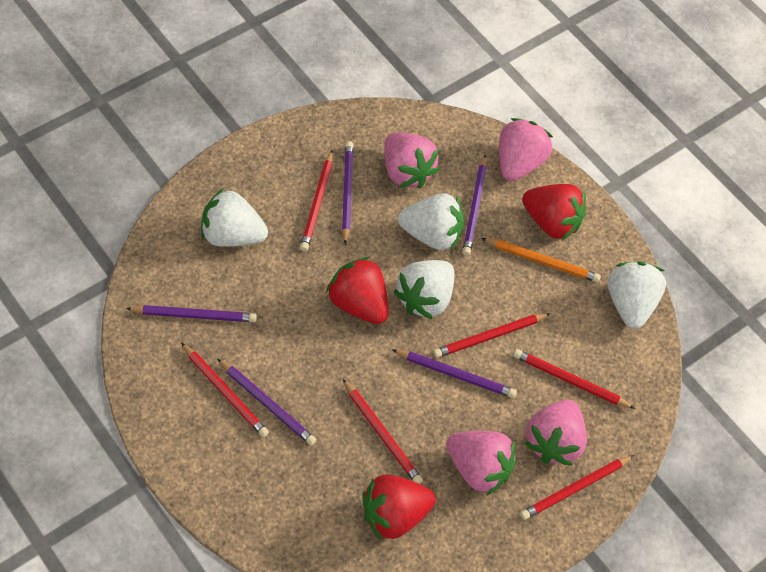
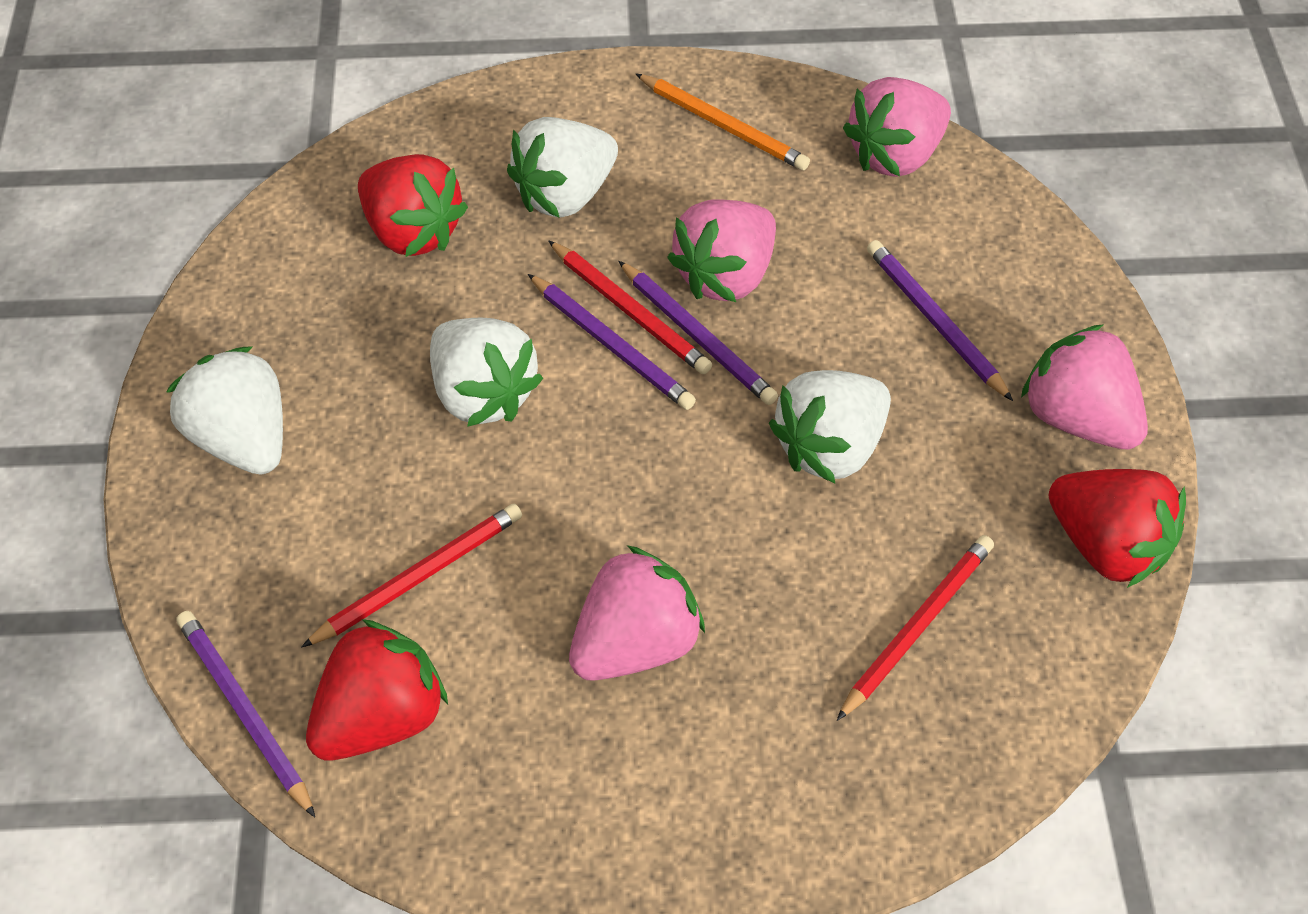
purple pencil: 5 -> 4
red pencil: 6 -> 3

